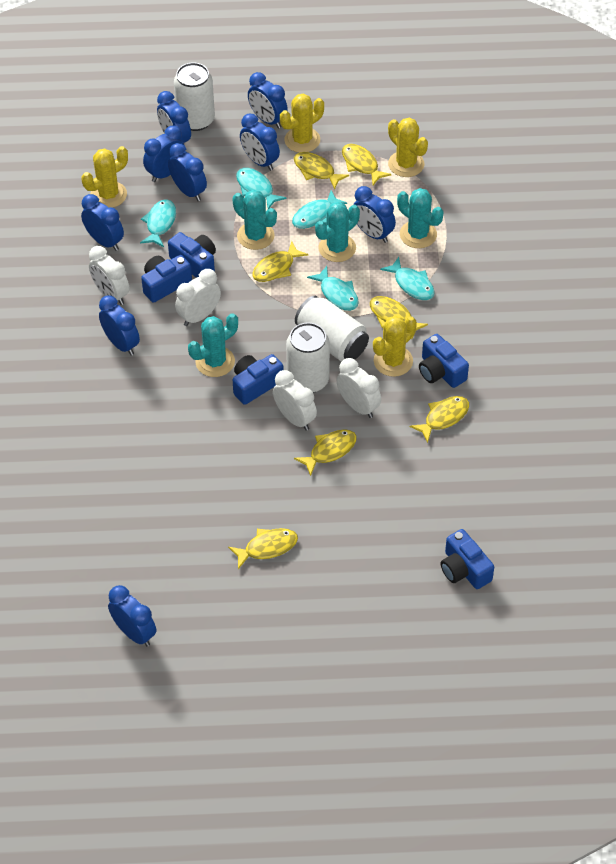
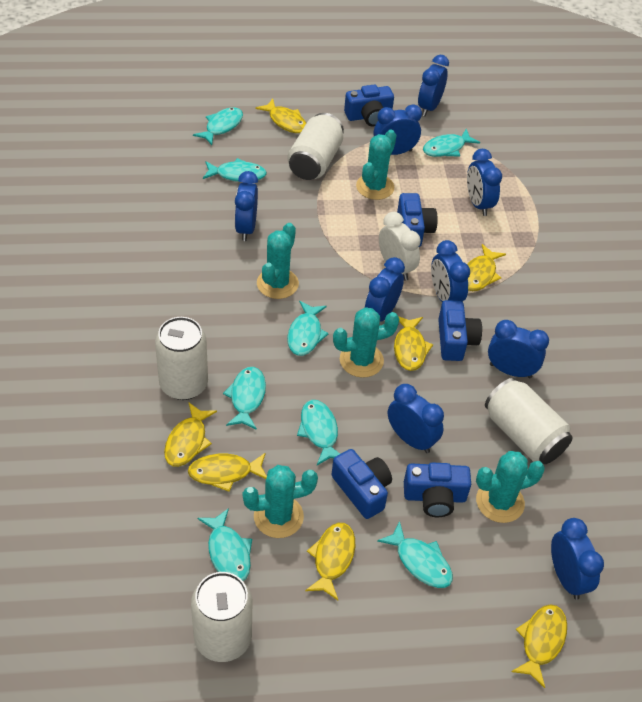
turquoise cactus: 4 -> 5
turquoise fish: 5 -> 8
white can: 3 -> 4
white clock: 4 -> 1
yellow cactus: 4 -> 0

